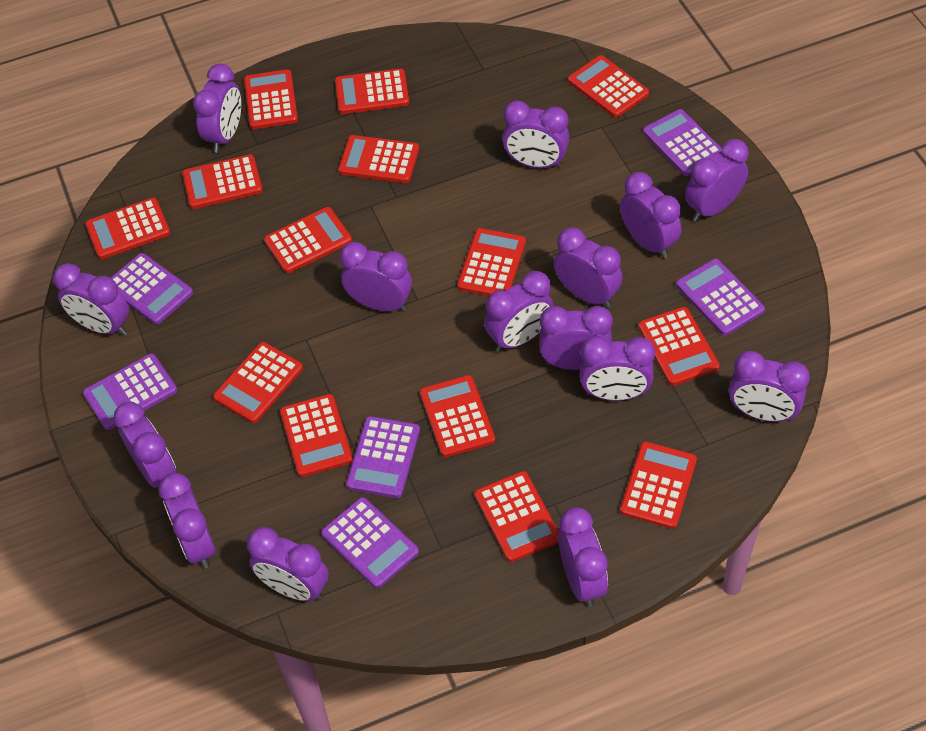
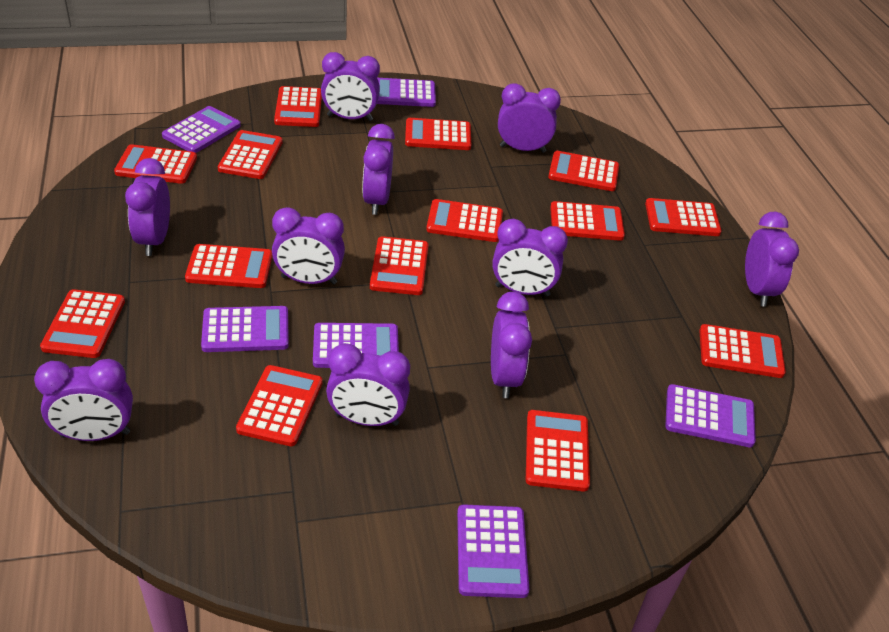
purple clock: 15 -> 10

